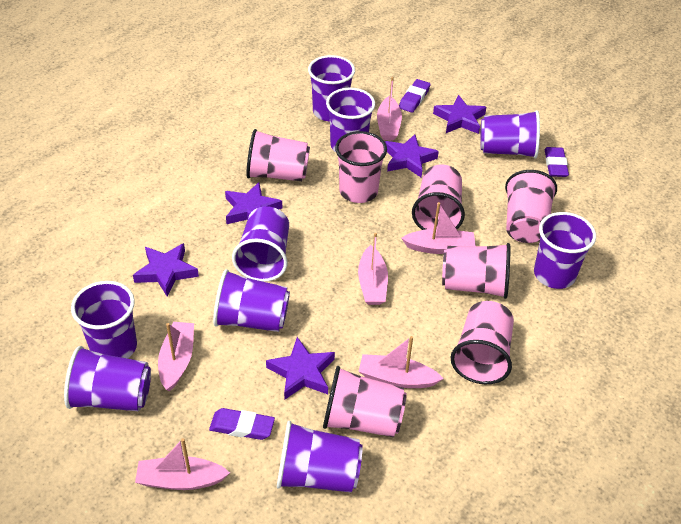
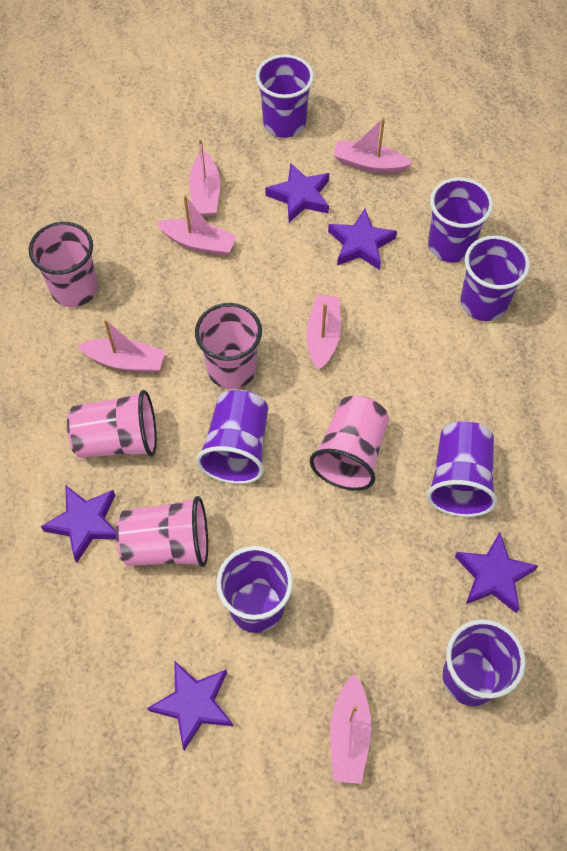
pink cup: 7 -> 5
purple cup: 9 -> 7
purple eraser: 3 -> 0

